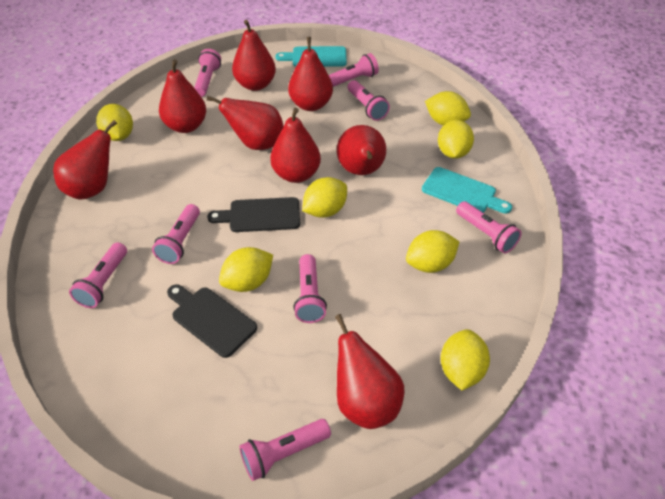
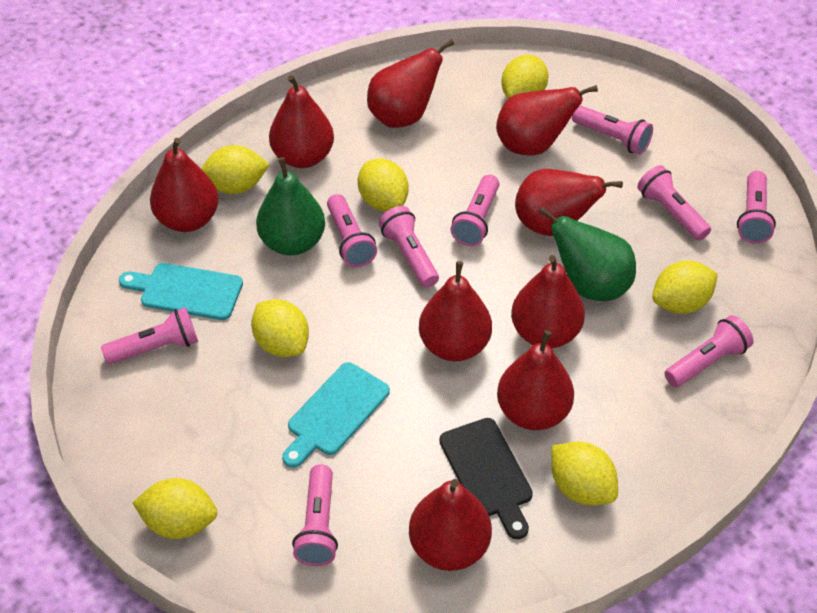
black cutting board: 2 -> 1
green pear: 0 -> 2
pink flashlight: 8 -> 9
red pear: 8 -> 9

